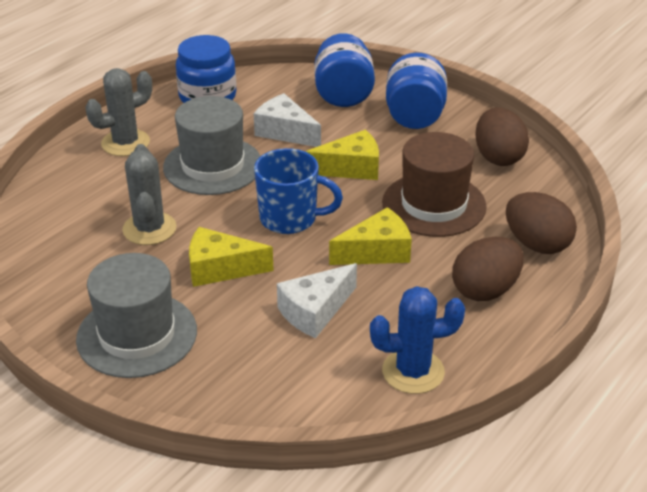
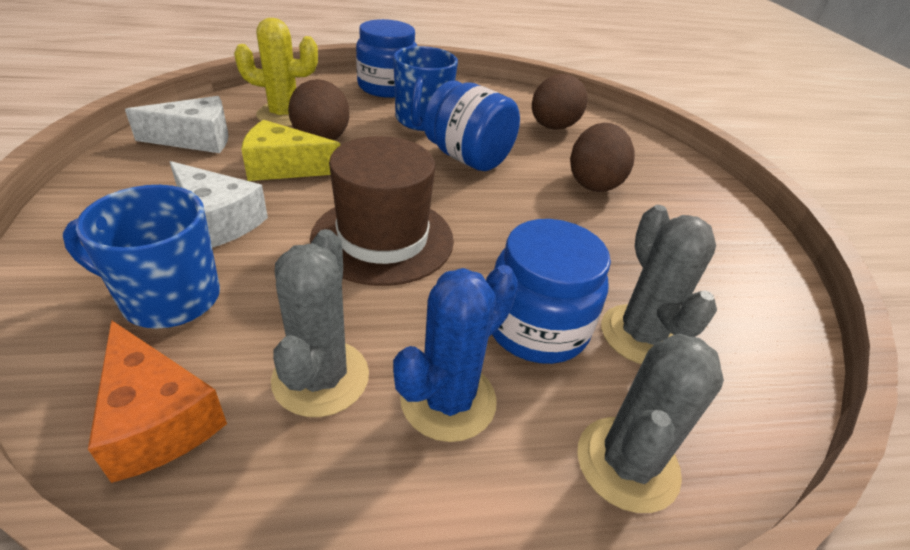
blue mug: 1 -> 2
grey cactus: 2 -> 3
grey hat: 2 -> 0
orange cheese: 0 -> 1
yellow cactus: 0 -> 1
yellow cheese: 3 -> 1

